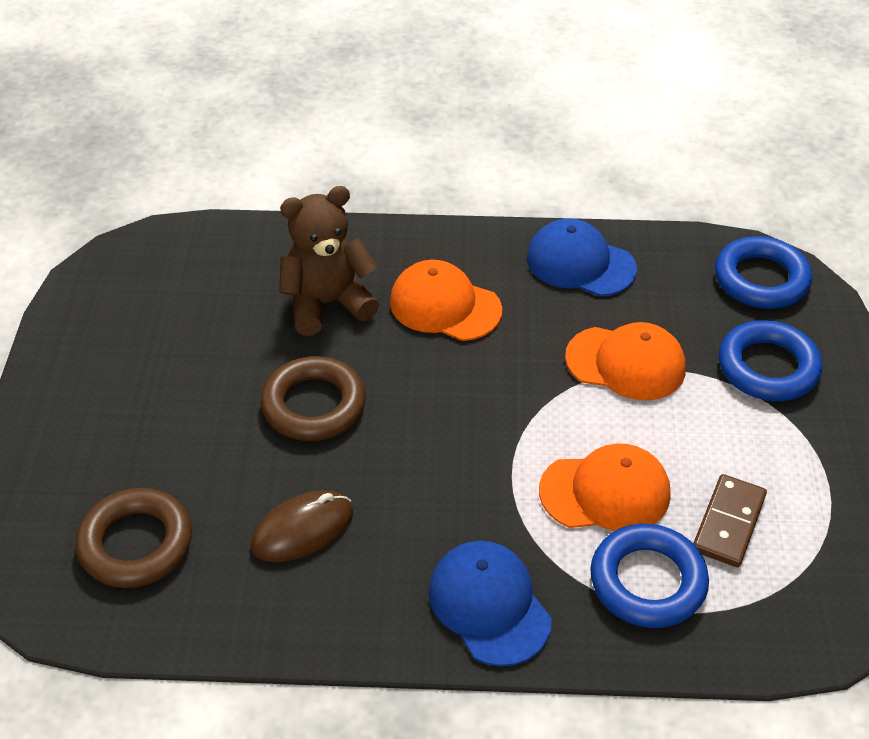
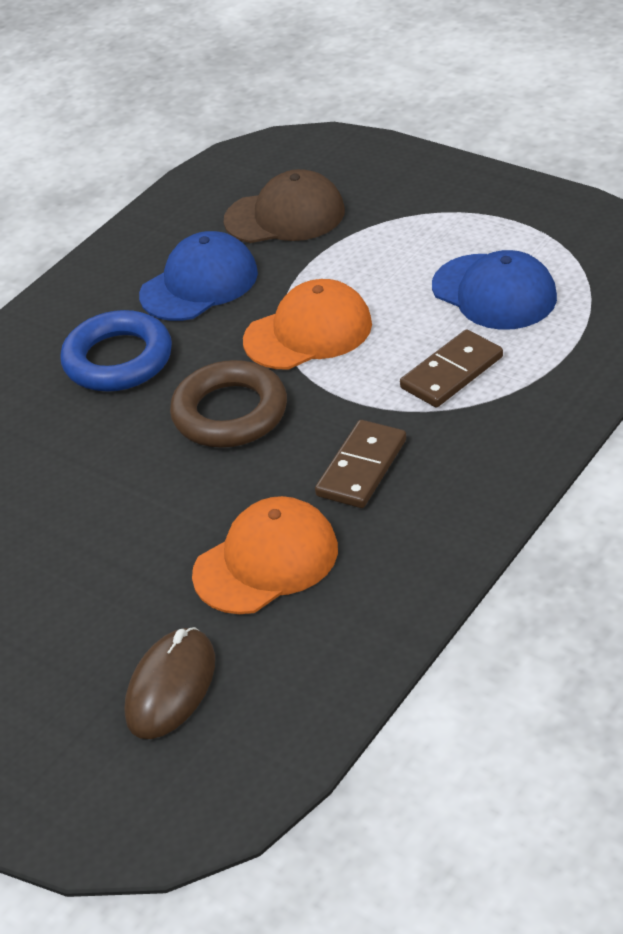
blue ring: 3 -> 1
brown cap: 0 -> 1
brown domino: 1 -> 2
brown ring: 2 -> 1
brown teddy bear: 1 -> 0
orange cap: 3 -> 2

